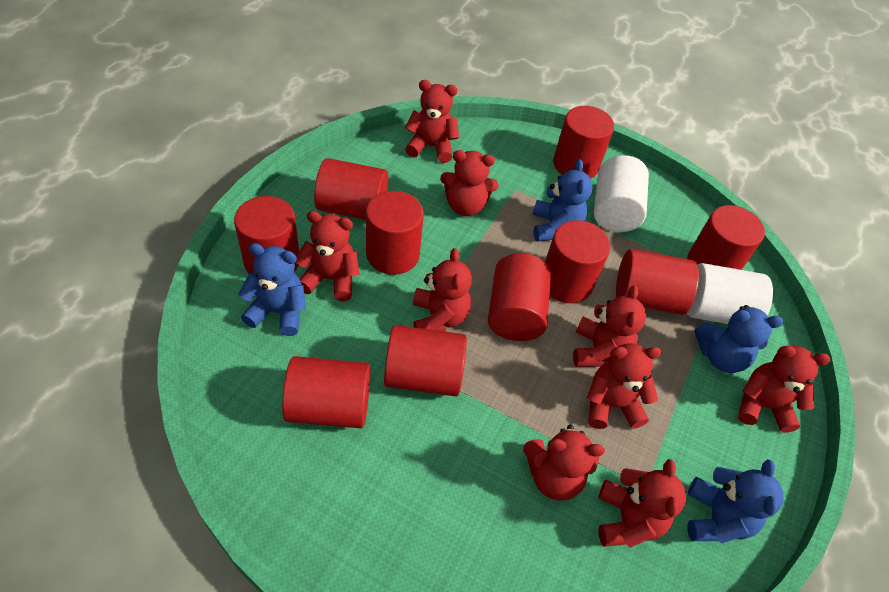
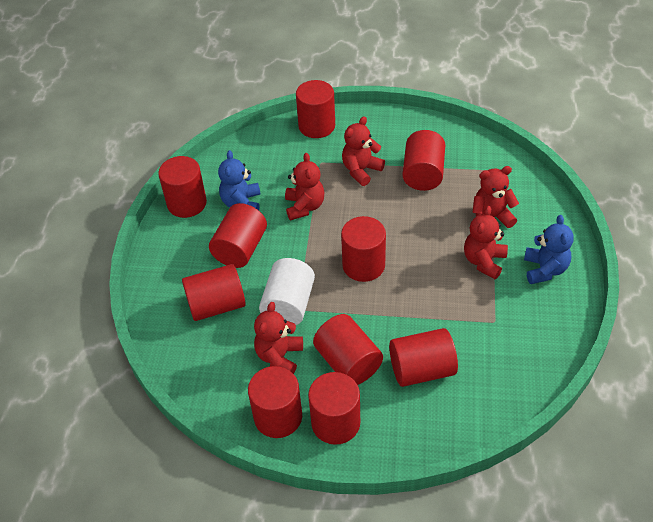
blue teddy bear: 4 -> 2
red teddy bear: 9 -> 5
white cylinder: 2 -> 1

